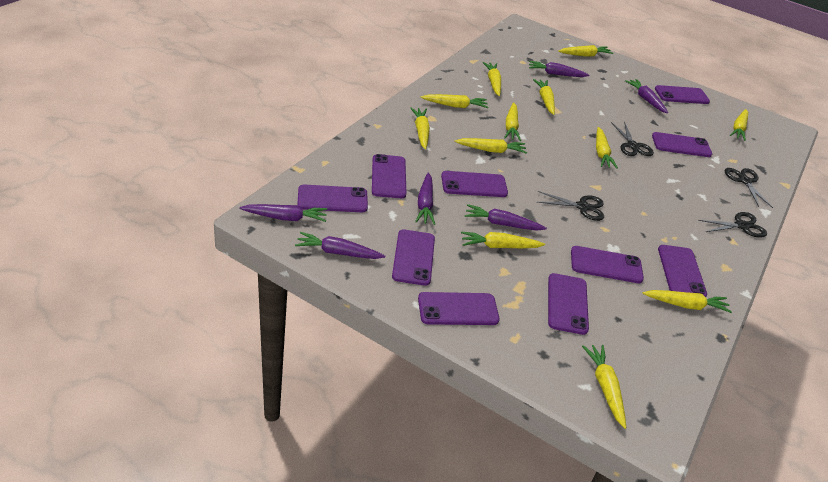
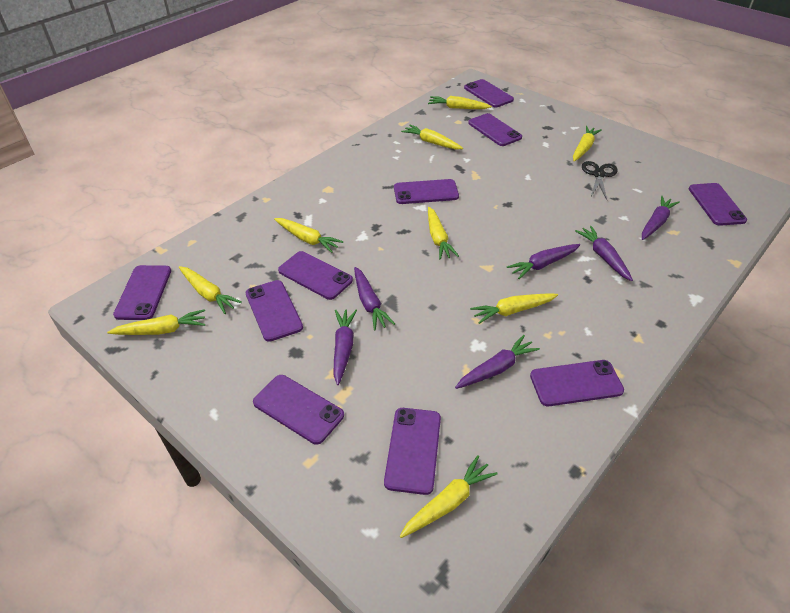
black scissors: 4 -> 1
yellow carrot: 12 -> 9

